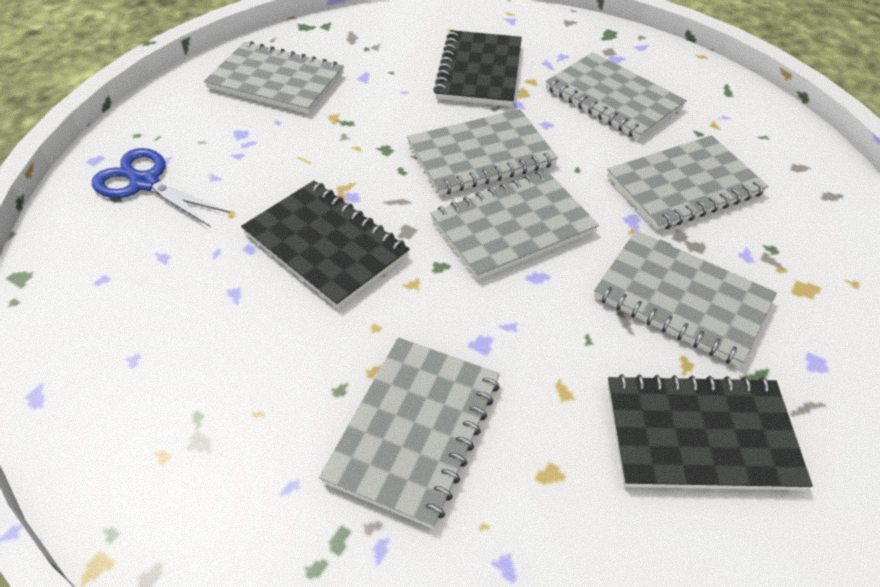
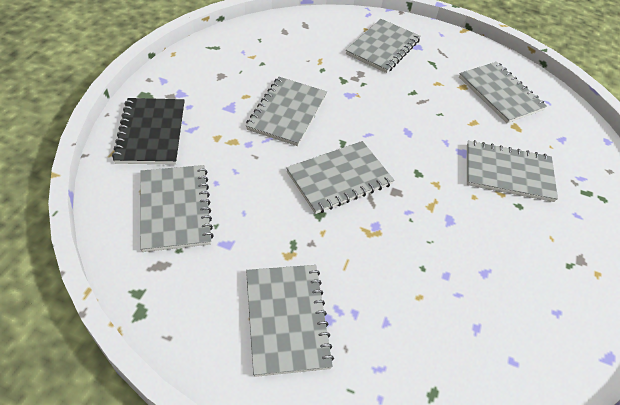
black notebook: 3 -> 1
blue scissors: 1 -> 0

